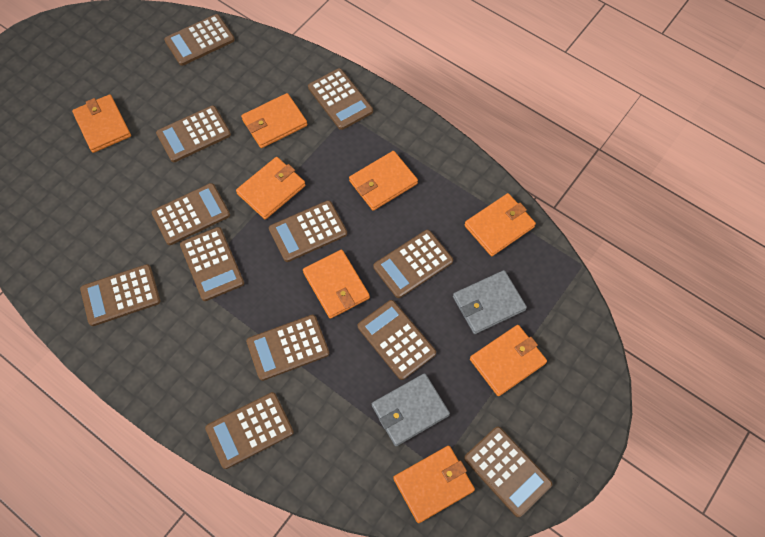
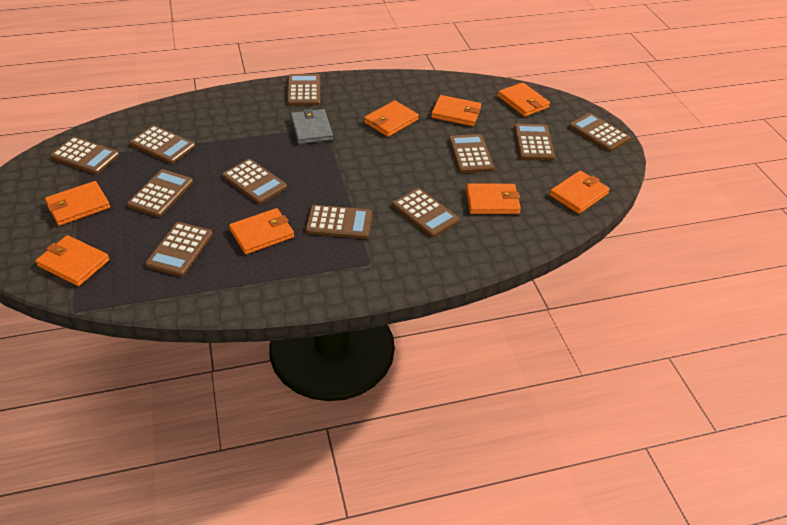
brown calculator: 12 -> 11
grey wallet: 2 -> 1

